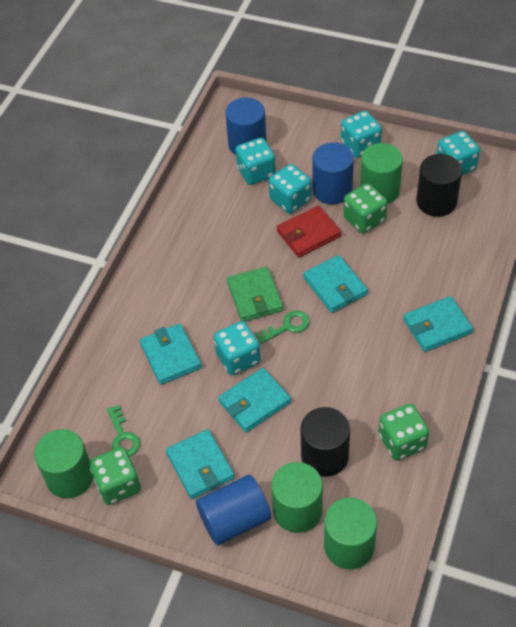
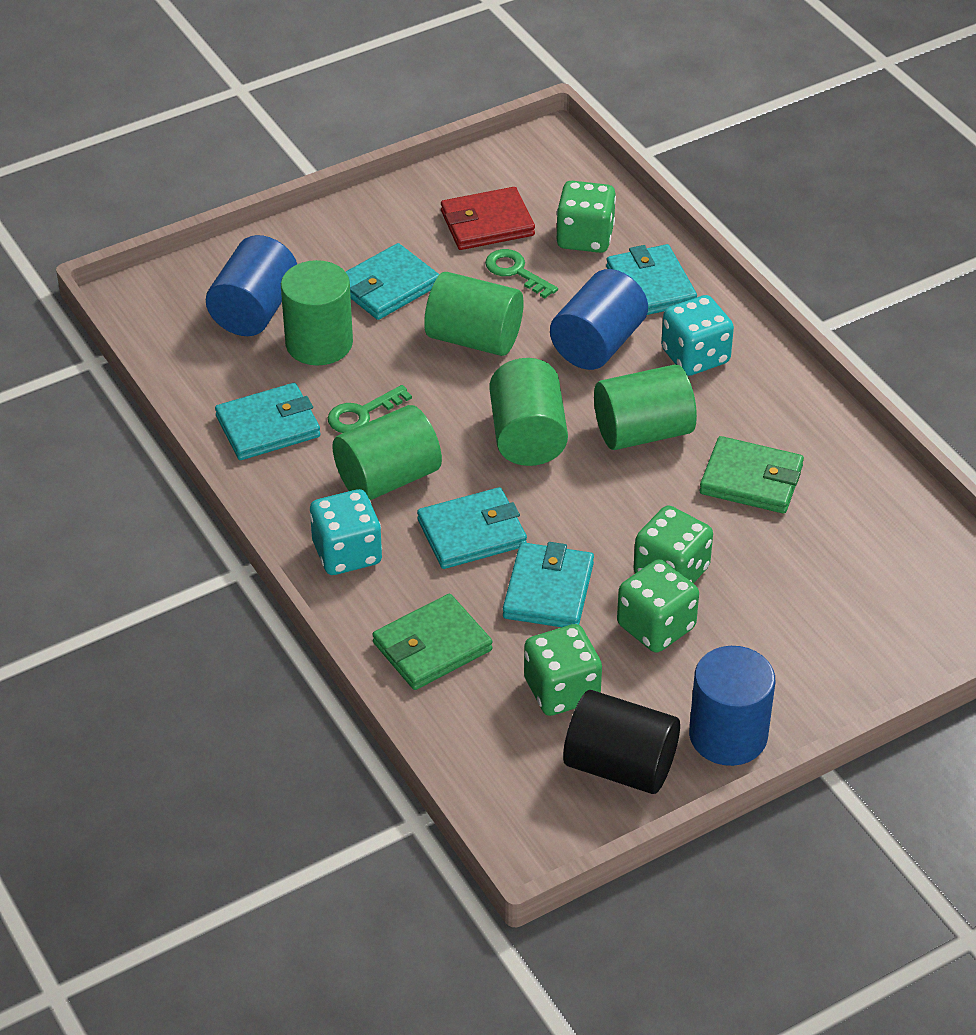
black cylinder: 2 -> 1
green cylinder: 4 -> 5
green dice: 3 -> 4
green wallet: 1 -> 2
turquoise dice: 5 -> 2

